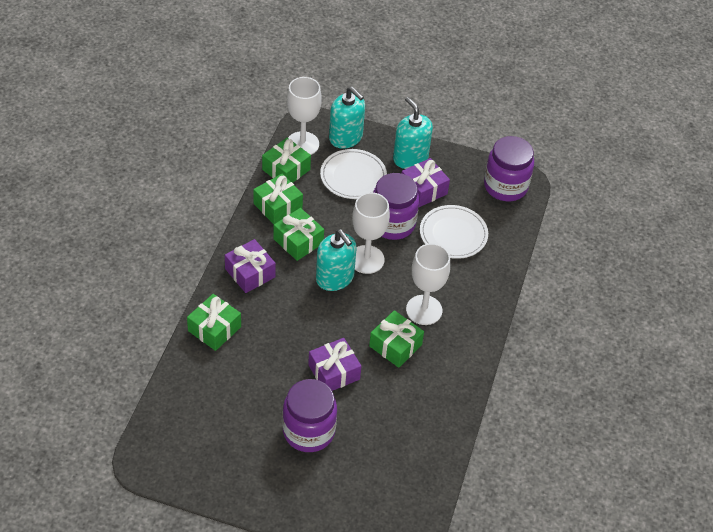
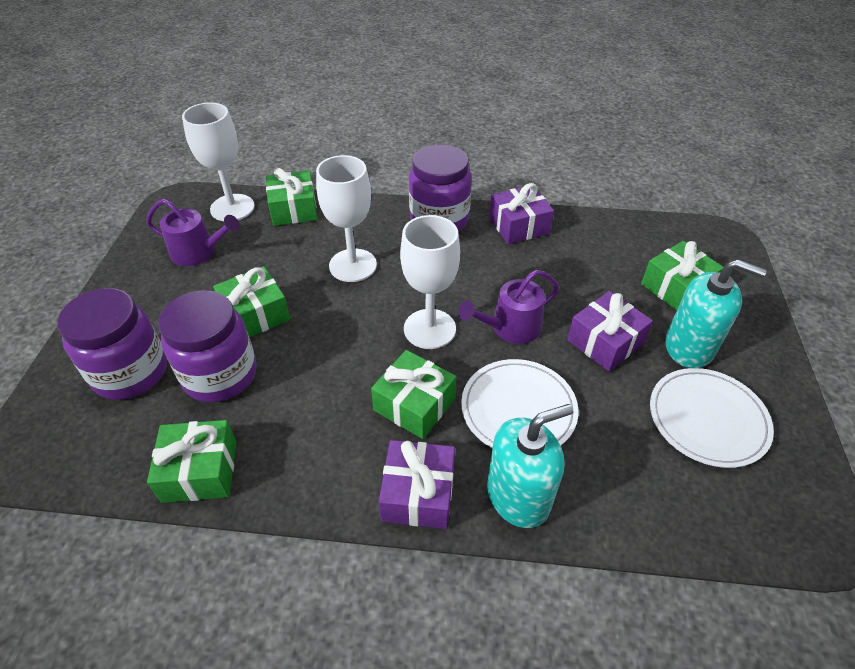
purple watering can: 0 -> 2
turquoise soap dispenser: 3 -> 2

